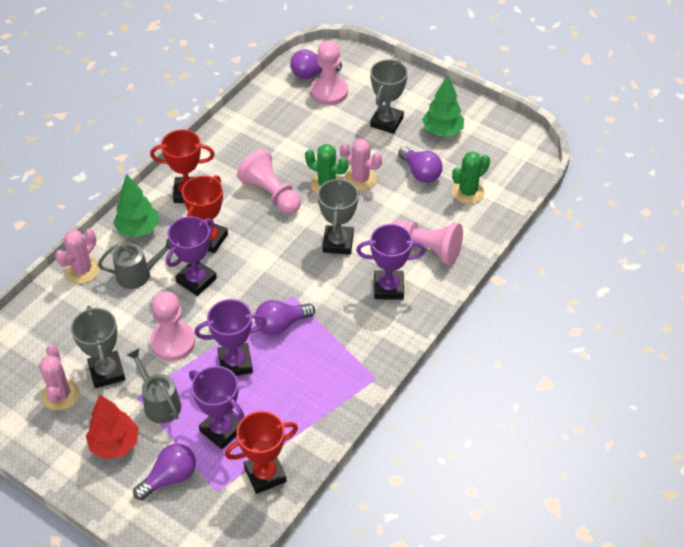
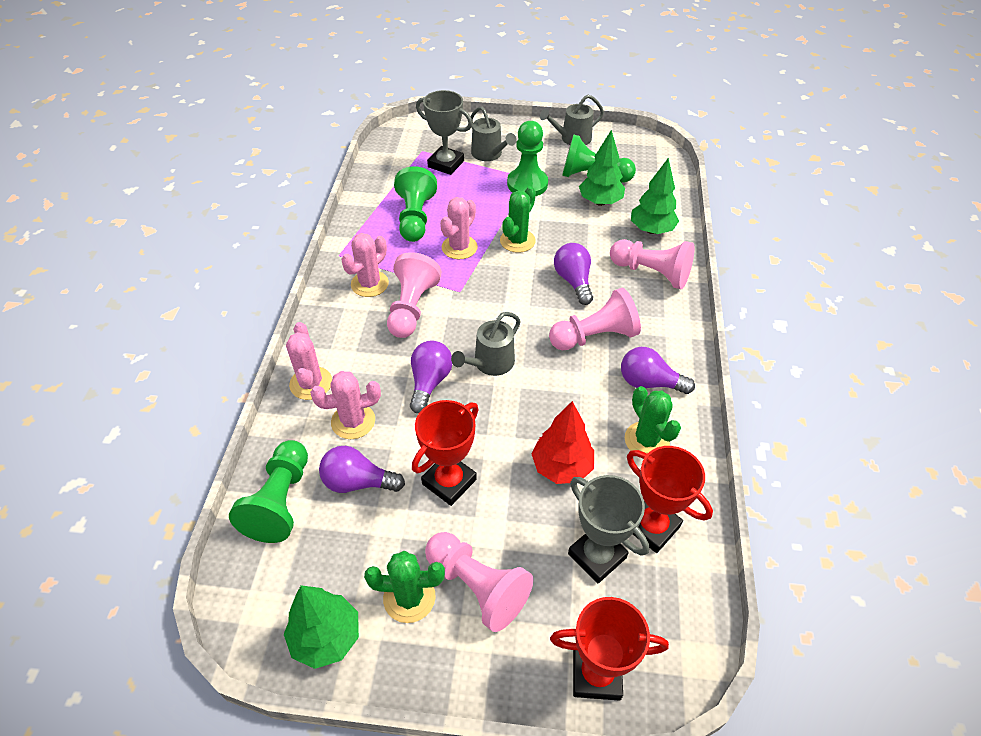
green cactus: 2 -> 3
green pawn: 0 -> 4
green tree: 2 -> 3
grey trophy: 3 -> 2
grey watering can: 2 -> 3
pink cactus: 3 -> 4
purple trophy: 4 -> 0

